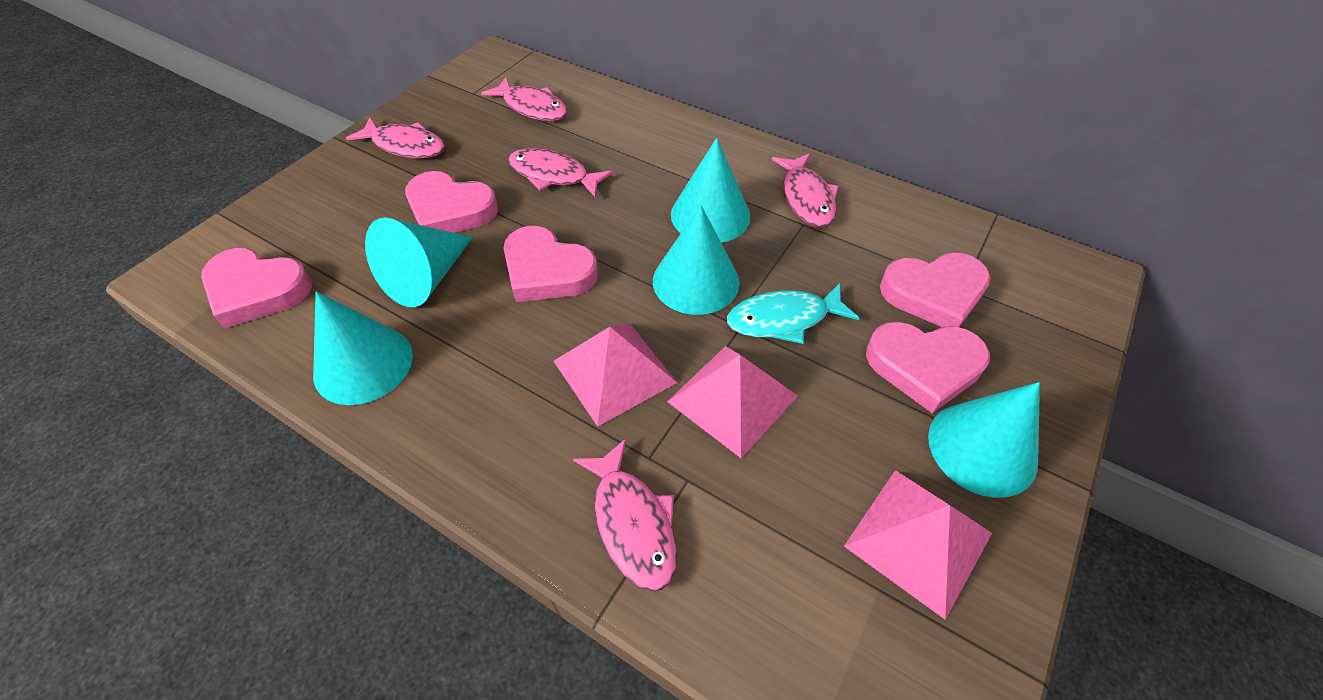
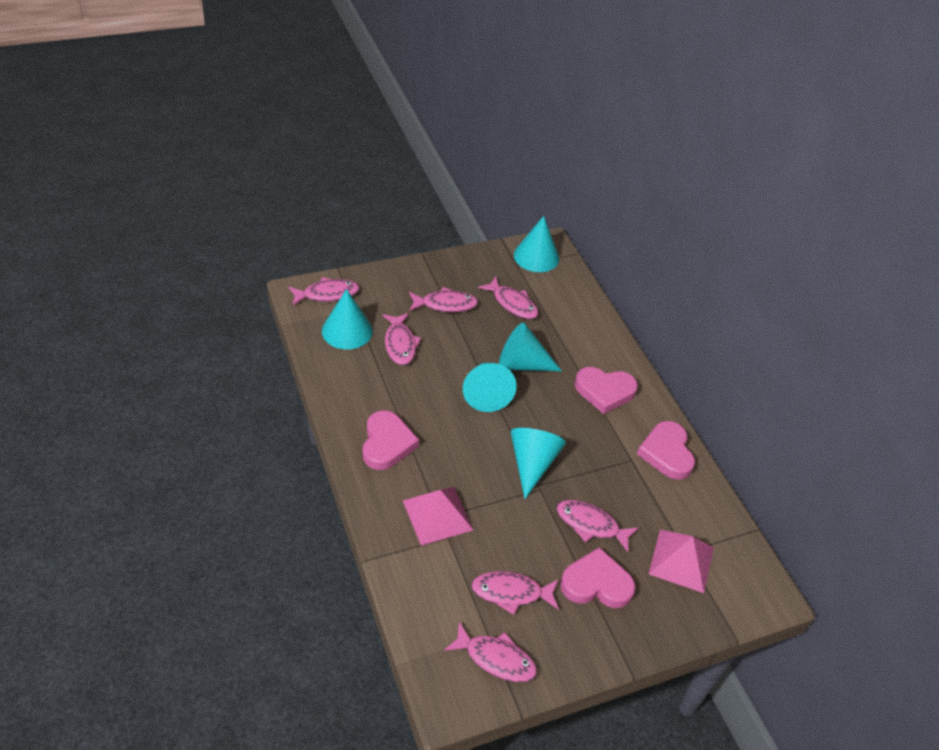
pink fish: 5 -> 7
pink heart: 5 -> 4
pink pyramid: 3 -> 2
turquoise fish: 1 -> 0

